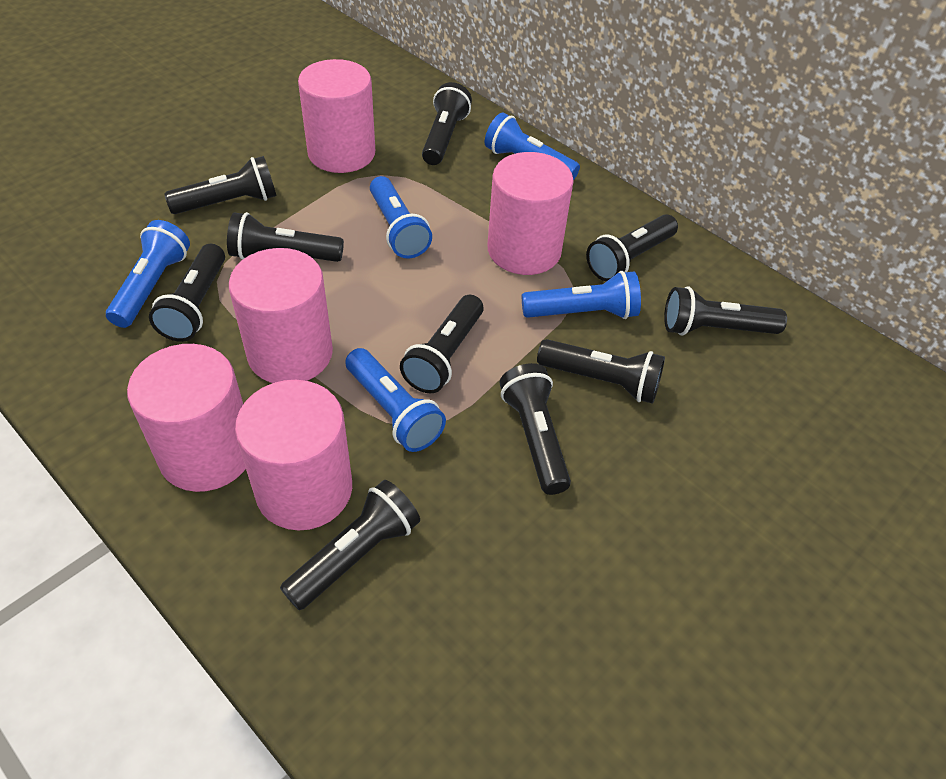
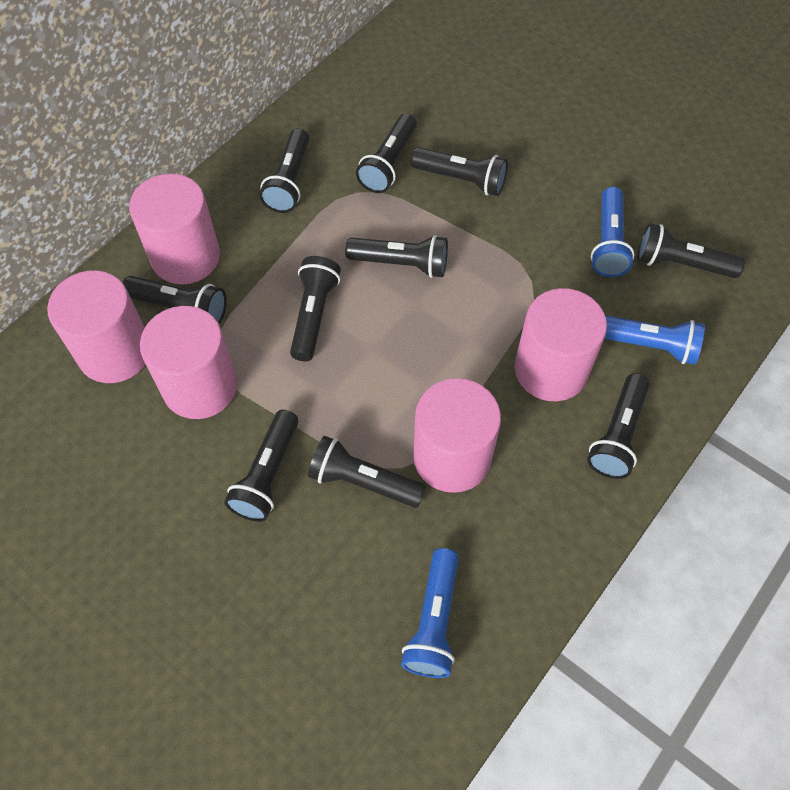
blue flashlight: 5 -> 3

